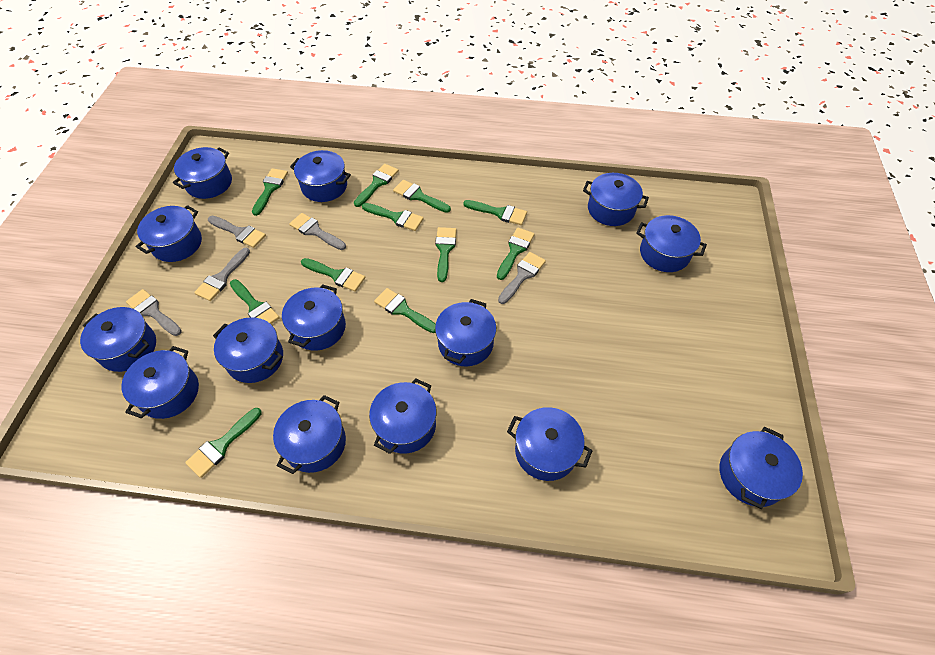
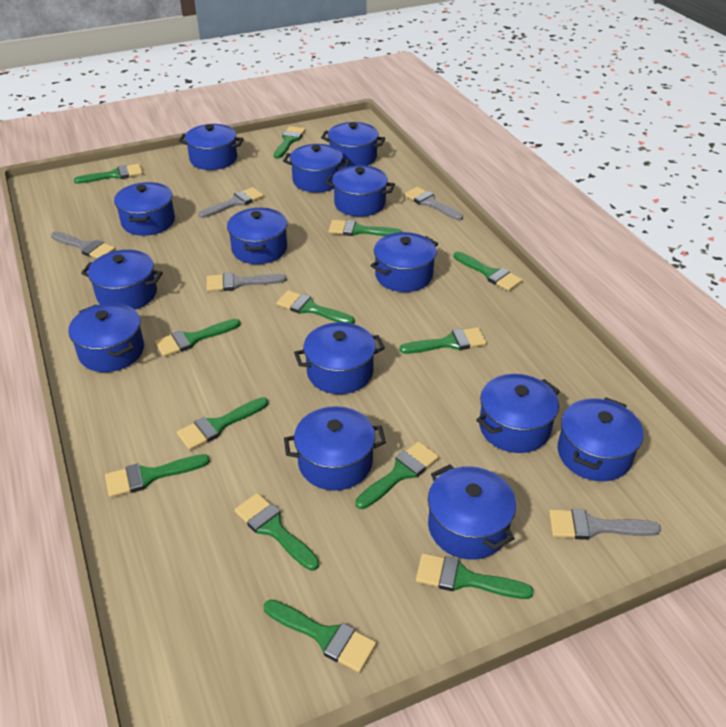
green brush: 11 -> 13

